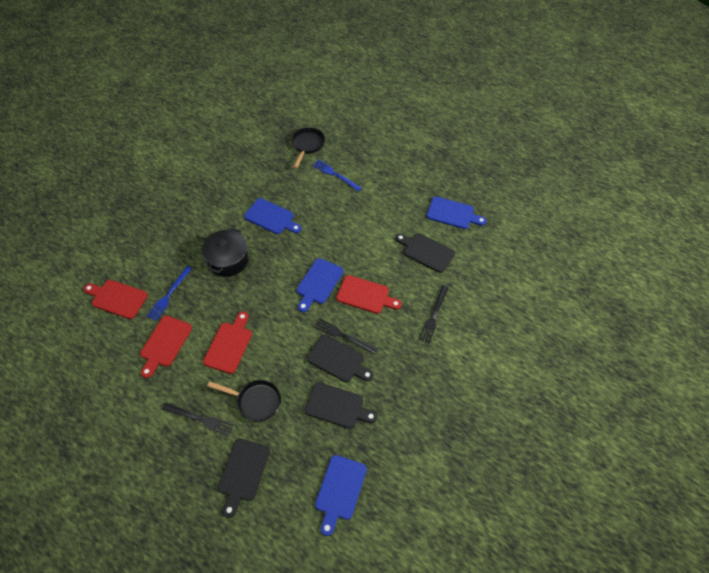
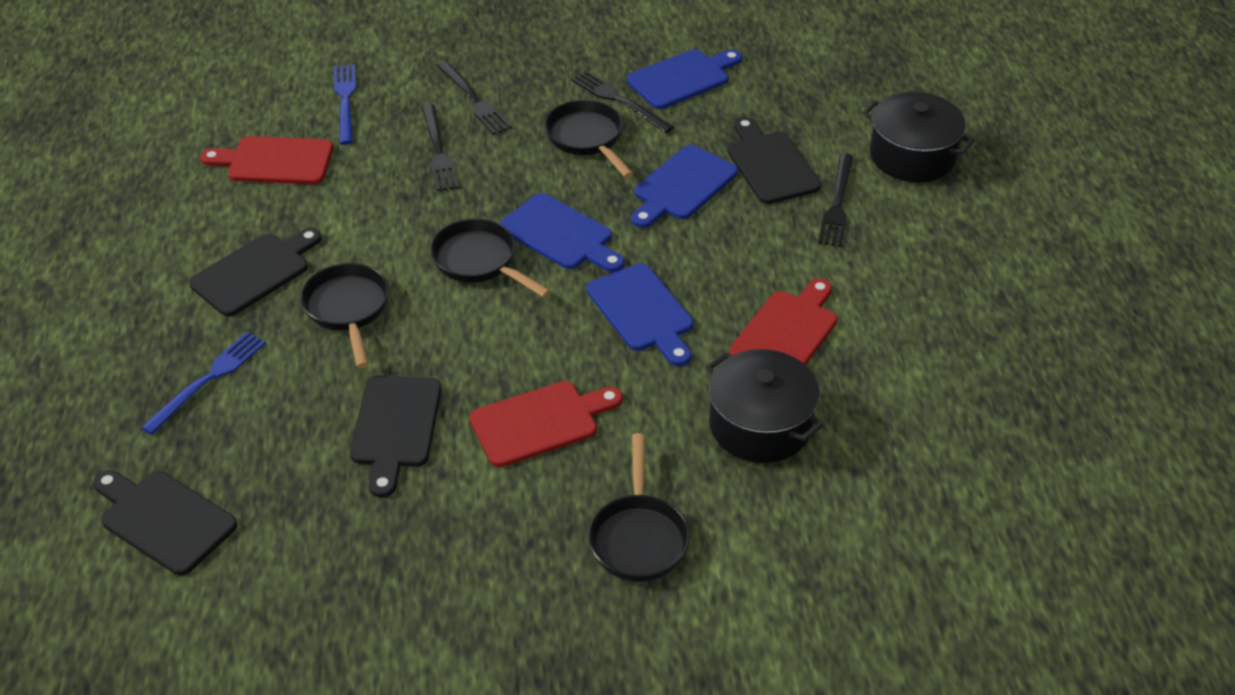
black fork: 3 -> 4
black pan: 2 -> 4
black pot: 1 -> 2
red cutting board: 4 -> 3

